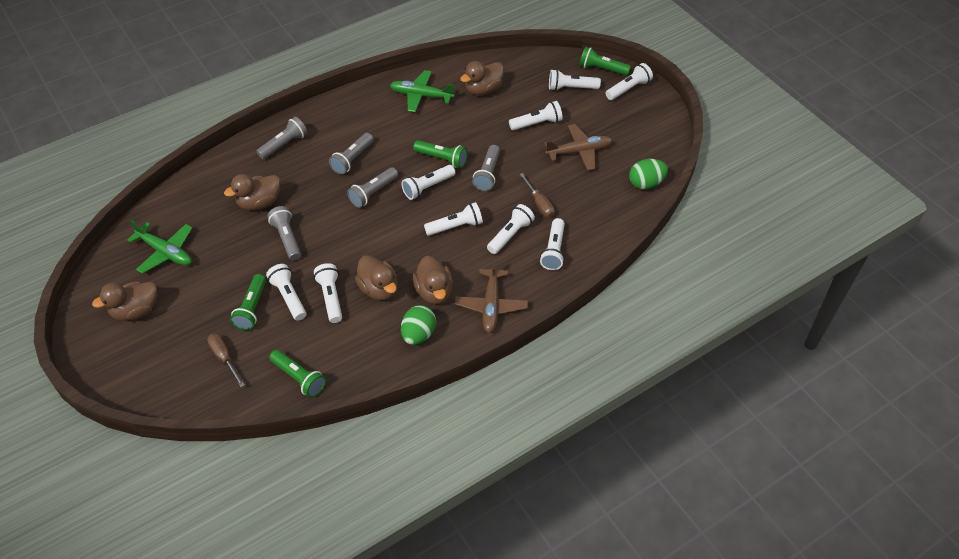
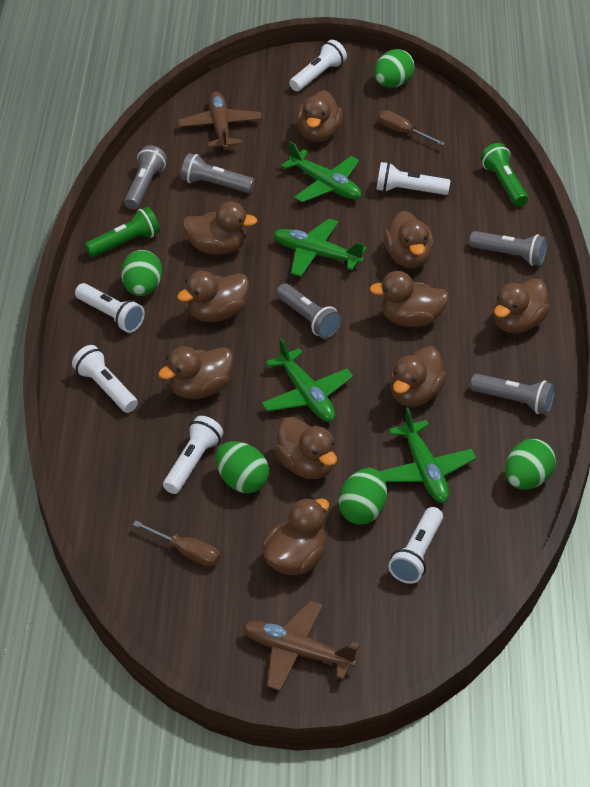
brown duck: 5 -> 10
green egg: 2 -> 5
green flashlight: 4 -> 2
green plane: 2 -> 4
white flashlight: 9 -> 6

